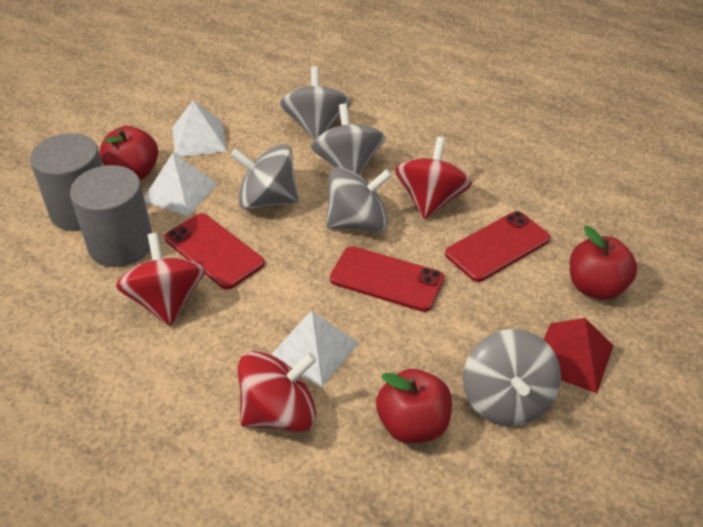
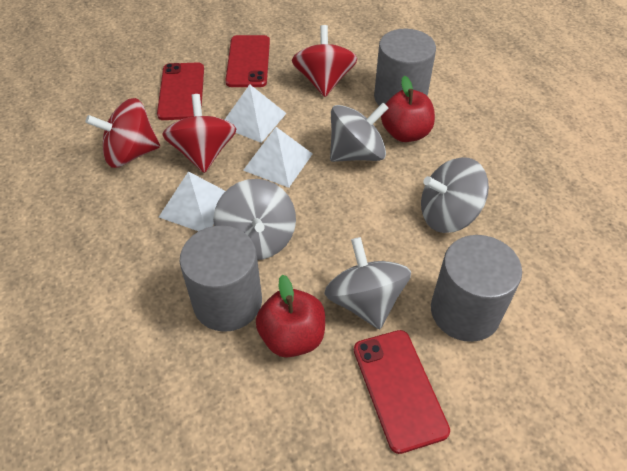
grey cylinder: 2 -> 3
grey spinning top: 5 -> 4
red apple: 3 -> 2
red pyramid: 1 -> 0

